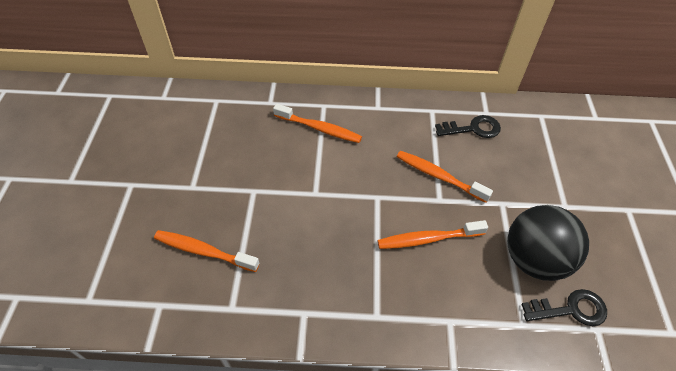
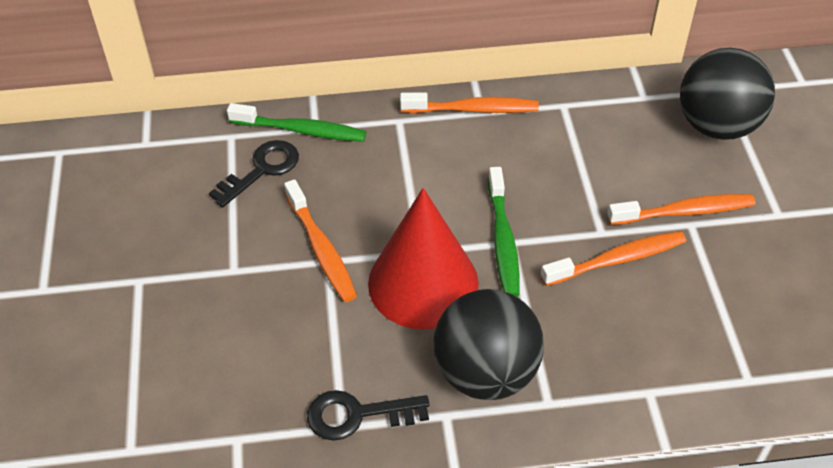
black ball: 1 -> 2
green toothbrush: 0 -> 2
red cone: 0 -> 1

